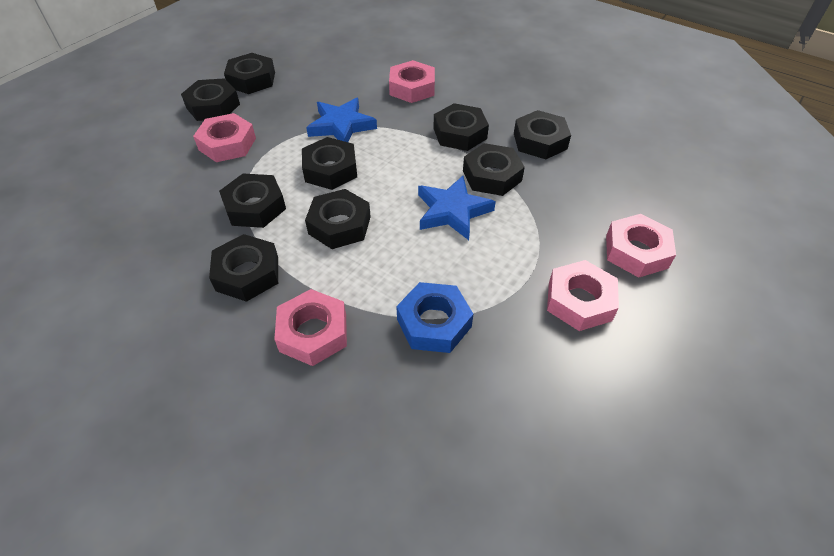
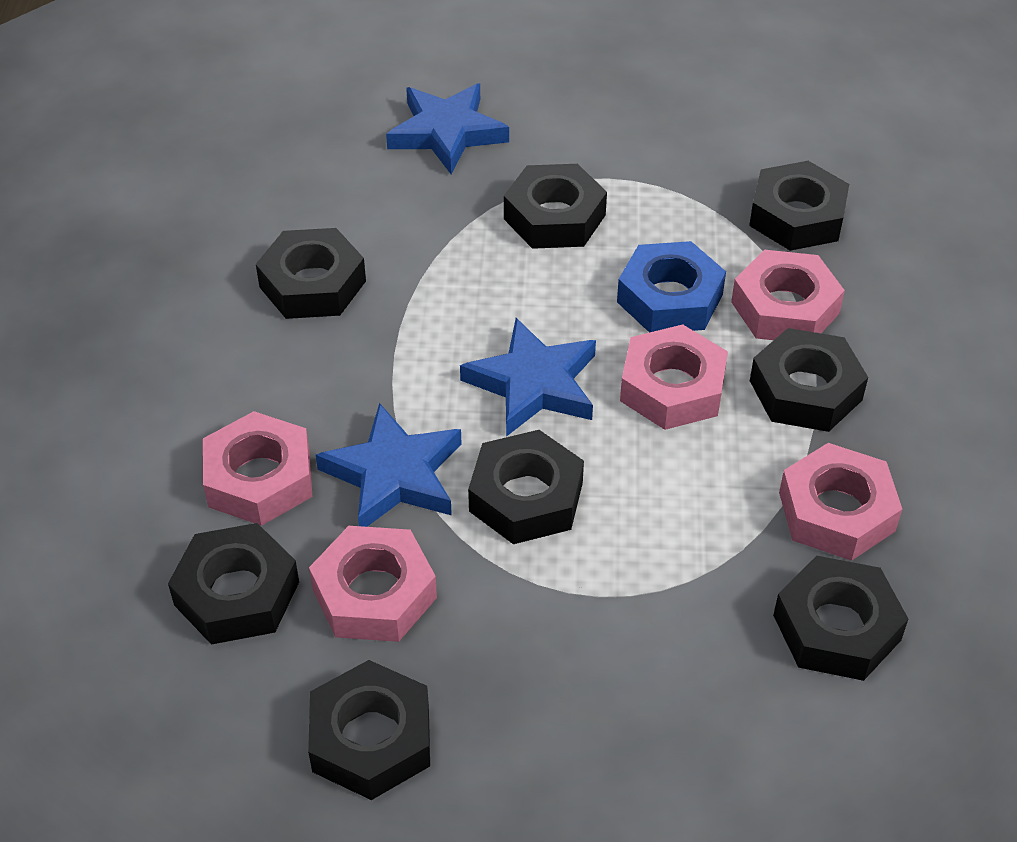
black nut: 9 -> 8
blue star: 2 -> 3

